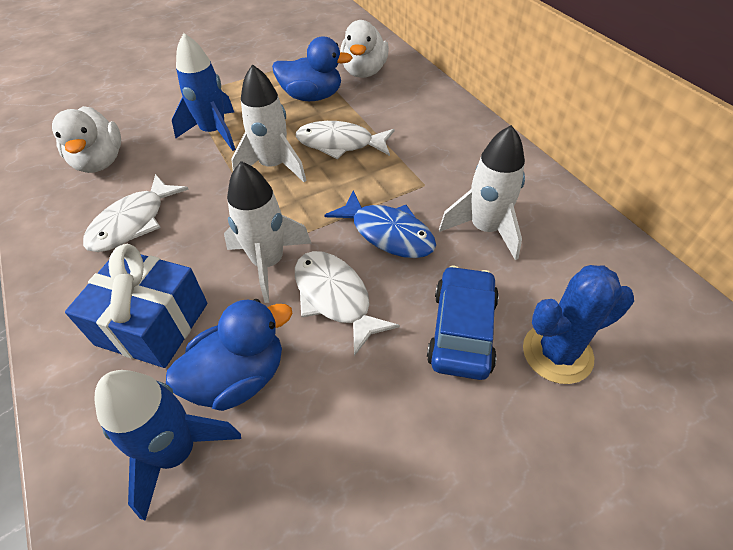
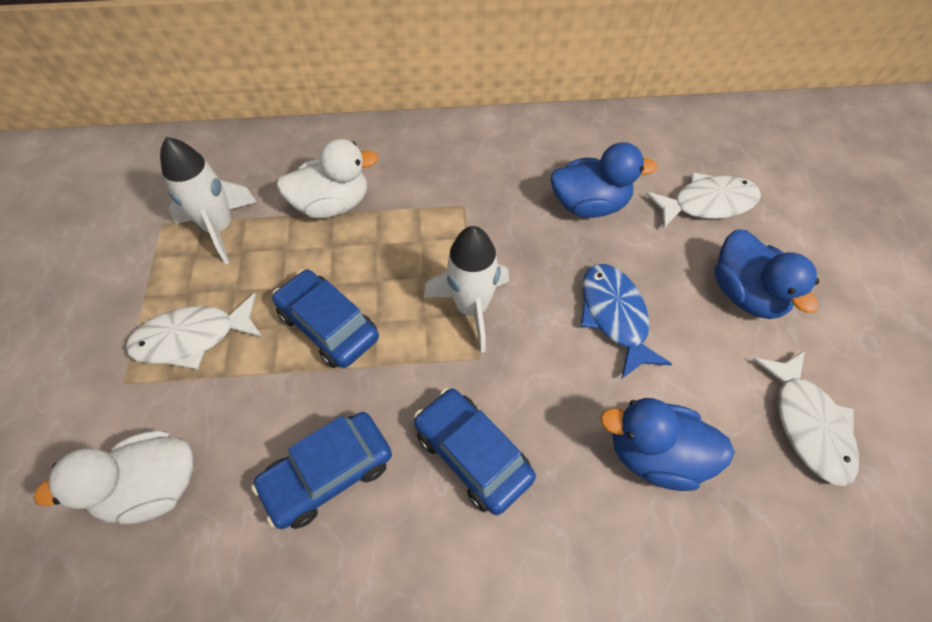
blue cactus: 1 -> 0
blue car: 1 -> 3
blue duck: 2 -> 3
blue gift: 1 -> 0
blue rocket: 2 -> 0
white rocket: 3 -> 2

